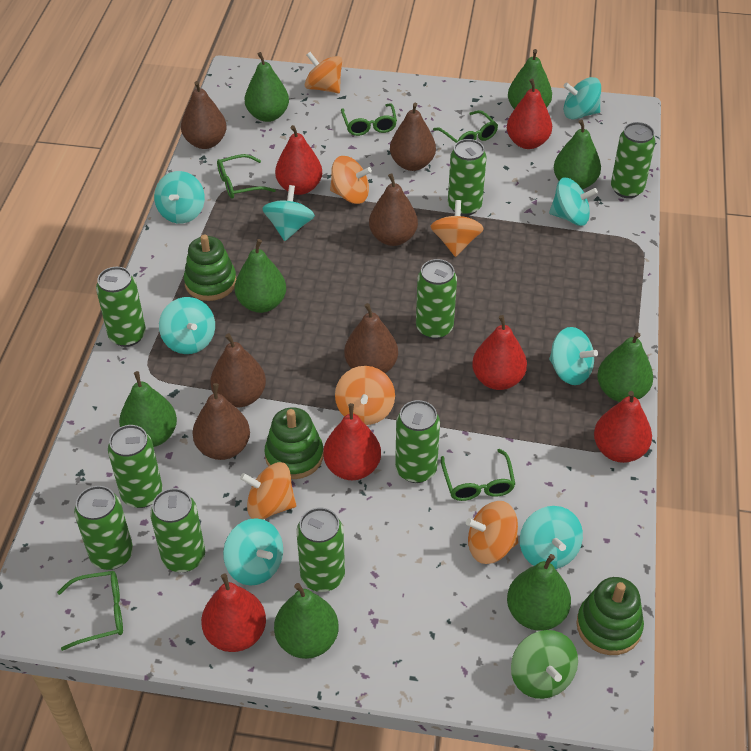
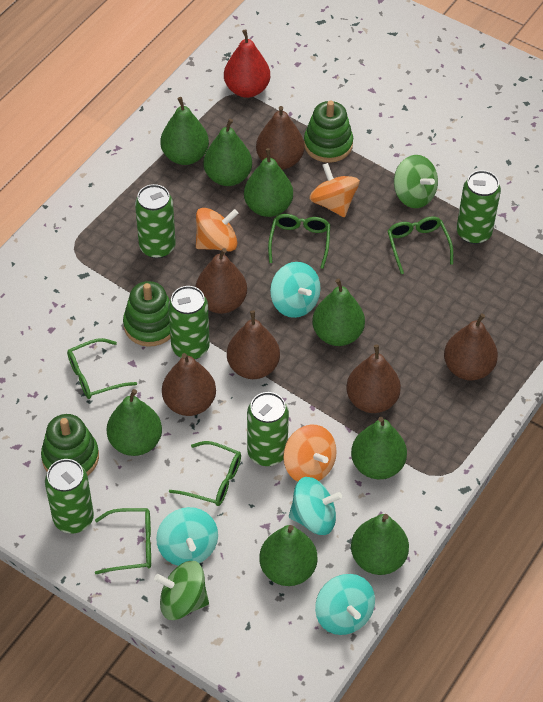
green can: 9 -> 5
green spinning top: 1 -> 2
orange spinning top: 6 -> 3
red pear: 6 -> 1
turquoise spinning top: 8 -> 4

